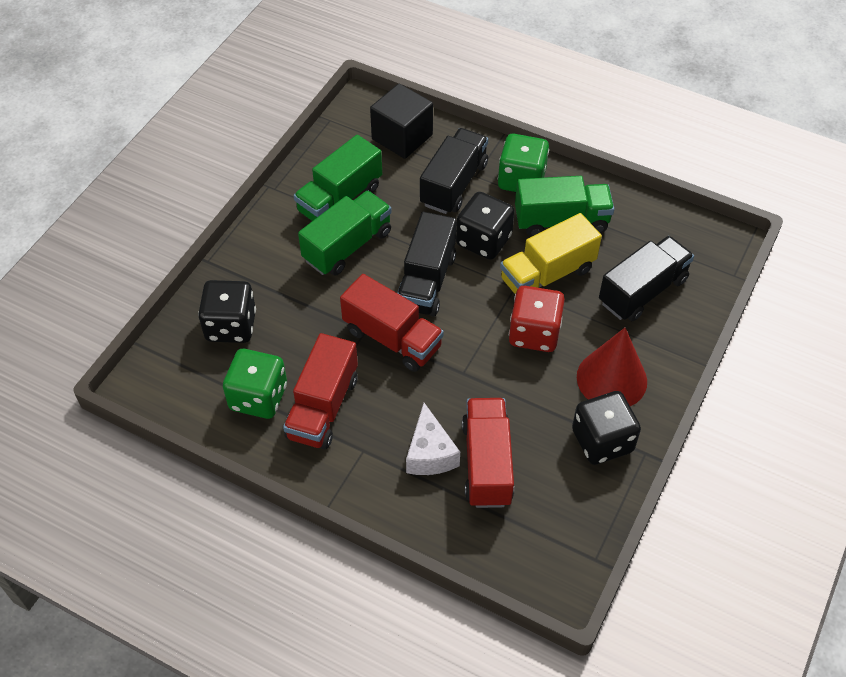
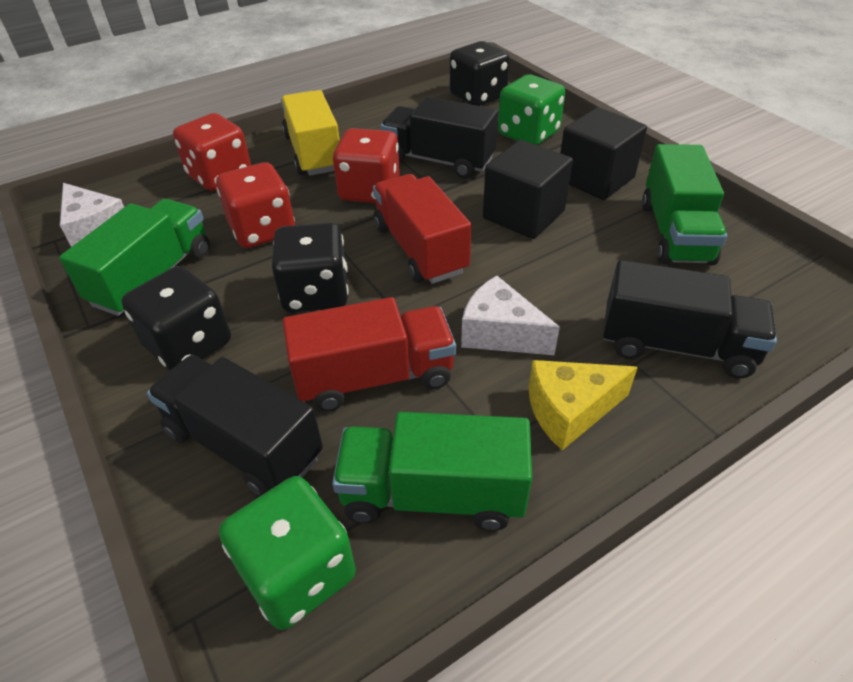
black cube: 1 -> 2
red cone: 1 -> 0
red dice: 1 -> 3
red truck: 3 -> 2
white cheese: 1 -> 2
yellow cheese: 0 -> 1

